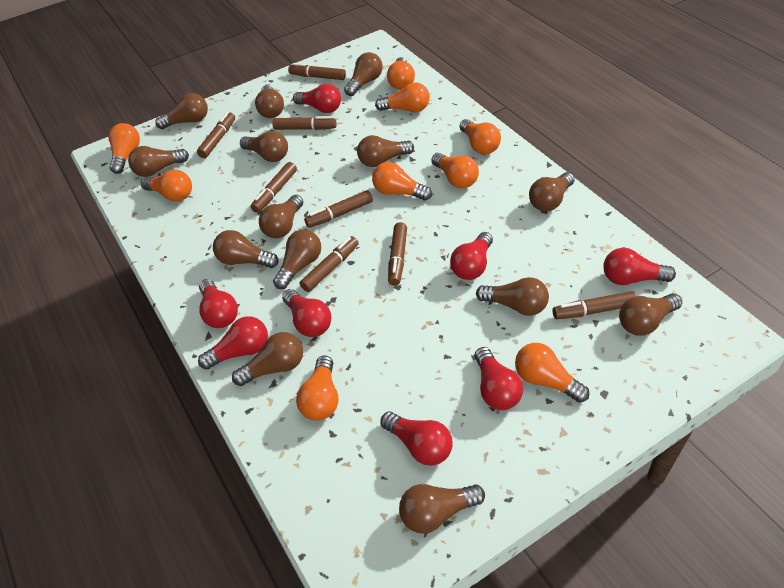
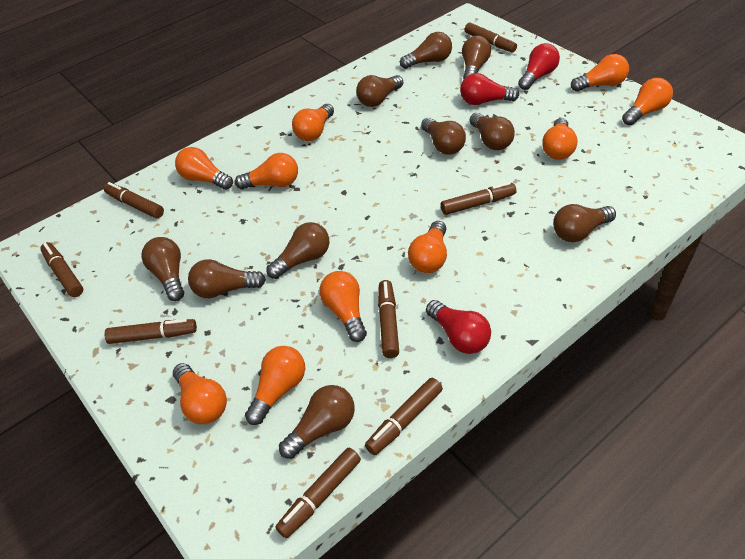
brown light bulb: 14 -> 10
orange light bulb: 9 -> 10
red light bulb: 8 -> 3

